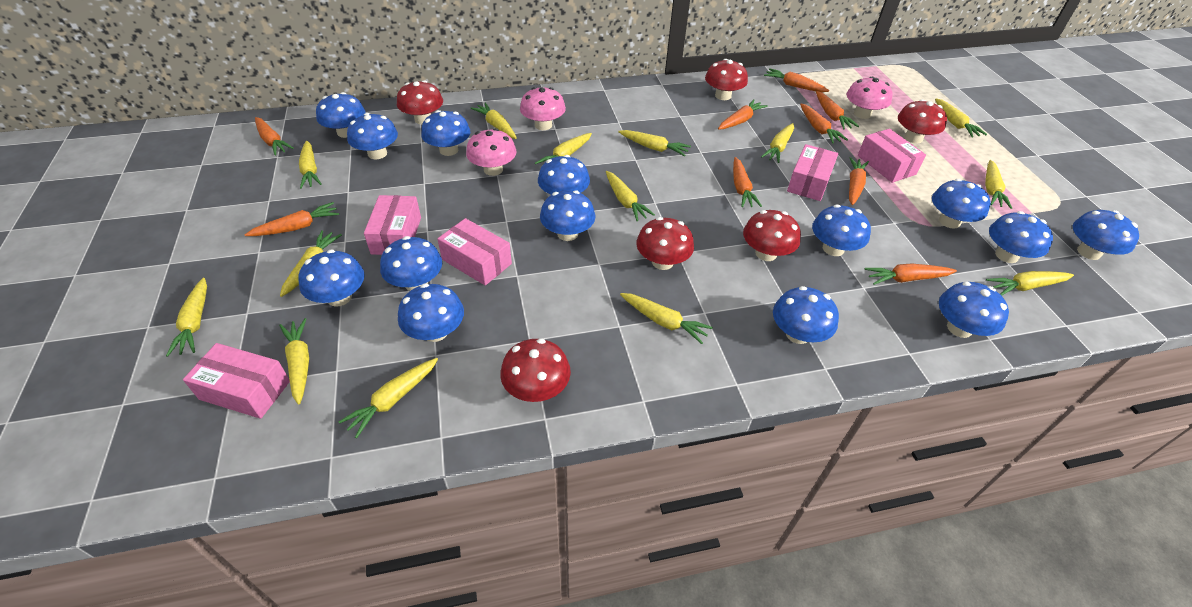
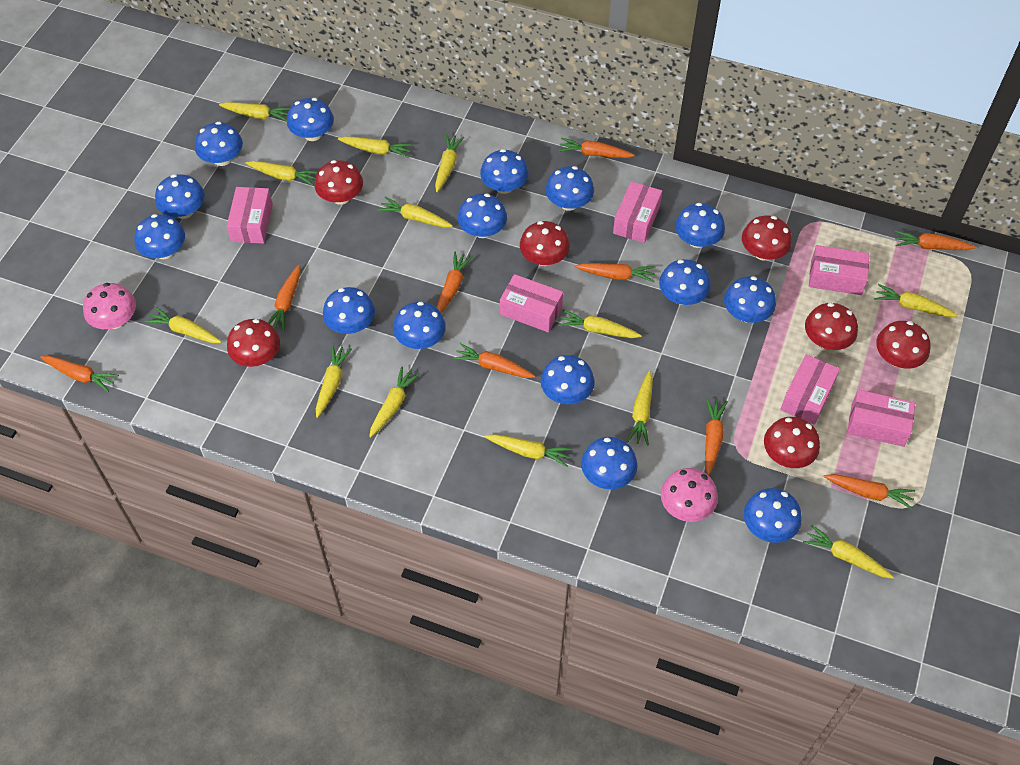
blue mushroom: 14 -> 15
pink box: 5 -> 6
pink mushroom: 3 -> 2
red mushroom: 6 -> 7
yellow carrot: 14 -> 13

